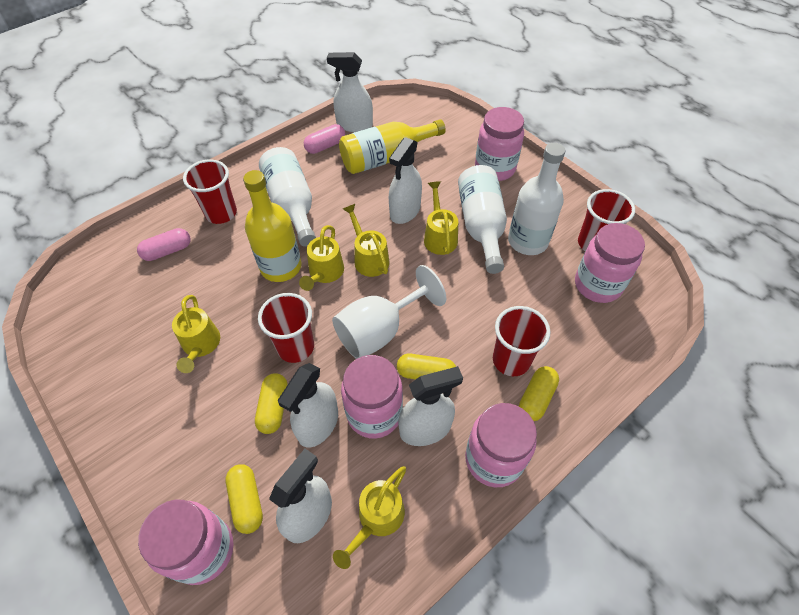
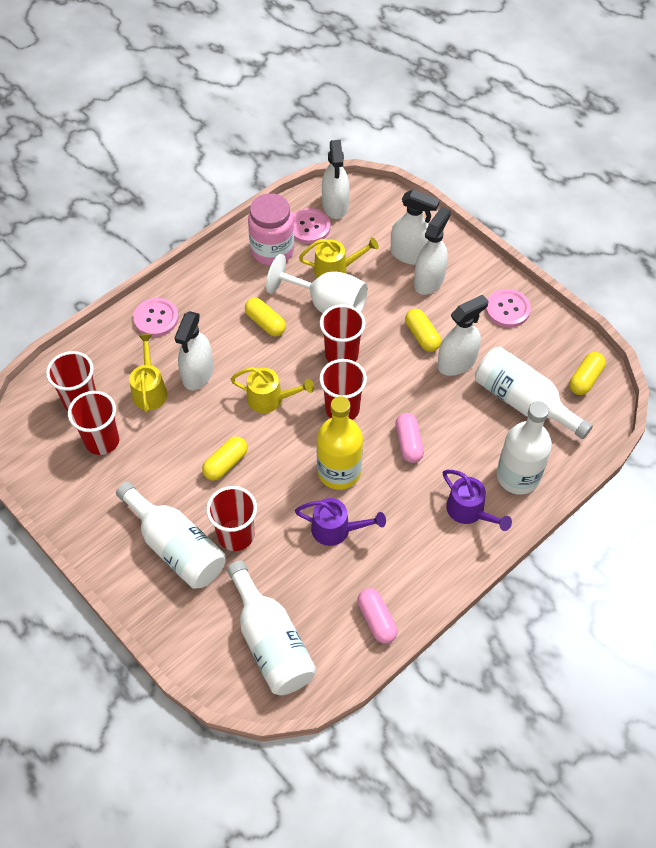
pink button: 0 -> 3
pink jar: 5 -> 1
purple watering can: 0 -> 2
red cup: 4 -> 5
white bottle: 3 -> 4
yellow bottle: 2 -> 1
yellow watering can: 5 -> 3

